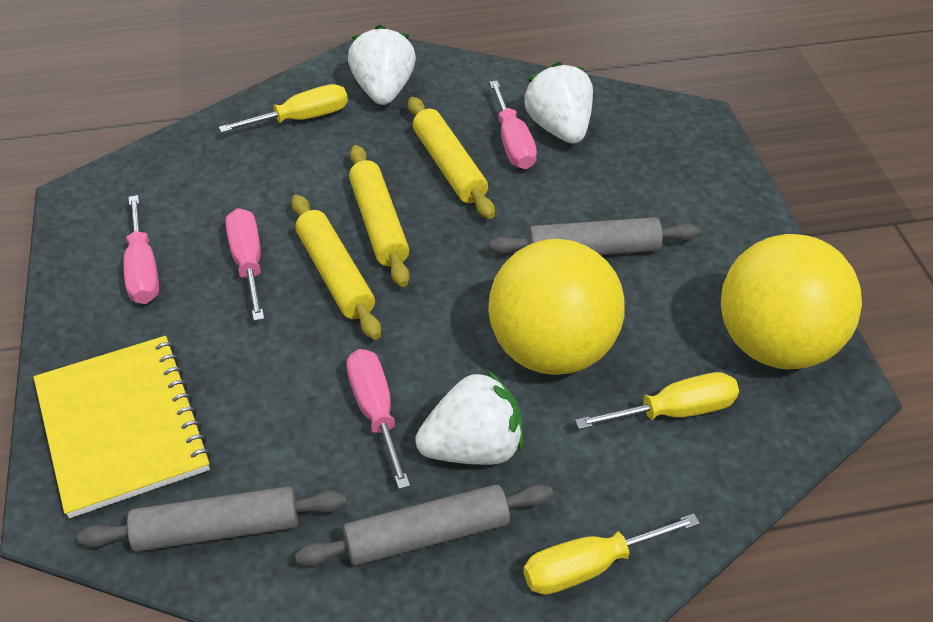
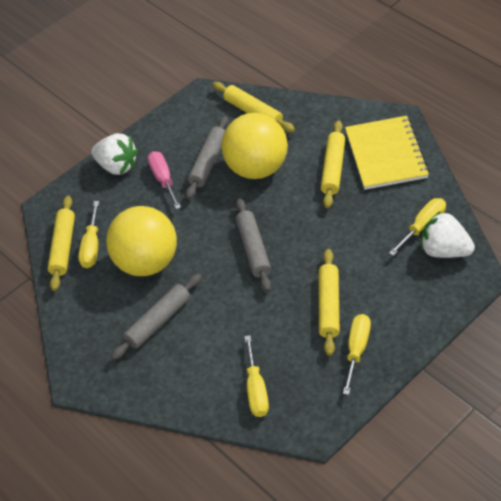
pink screwdriver: 4 -> 1
white strawberry: 3 -> 2
yellow rolling pin: 3 -> 4
yellow screwdriver: 3 -> 4

